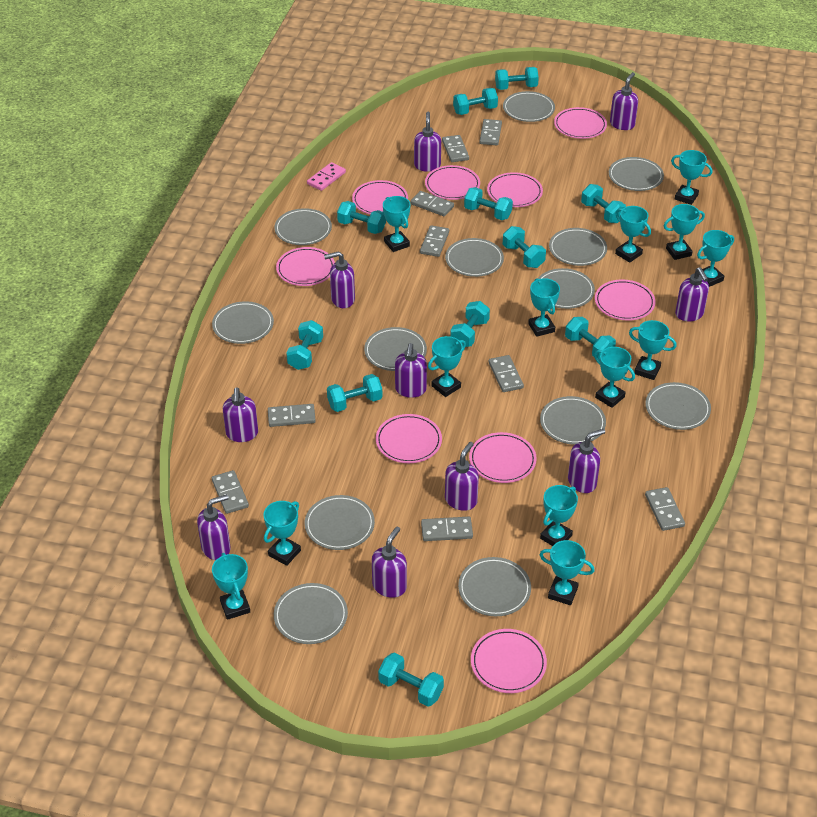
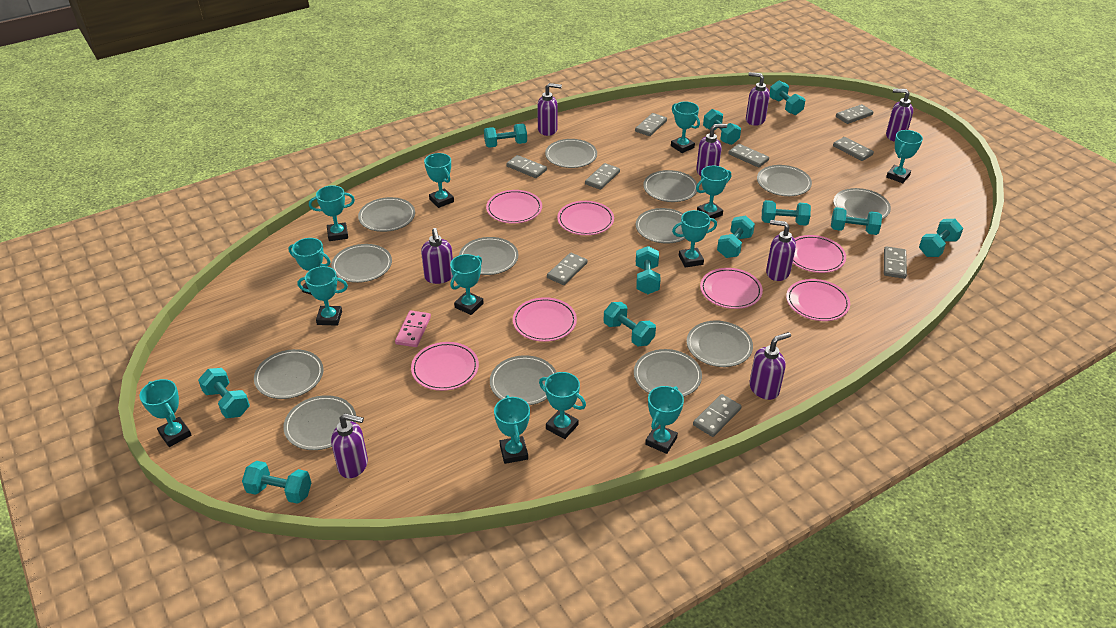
pink plate: 9 -> 7
purple soap dispenser: 10 -> 8

